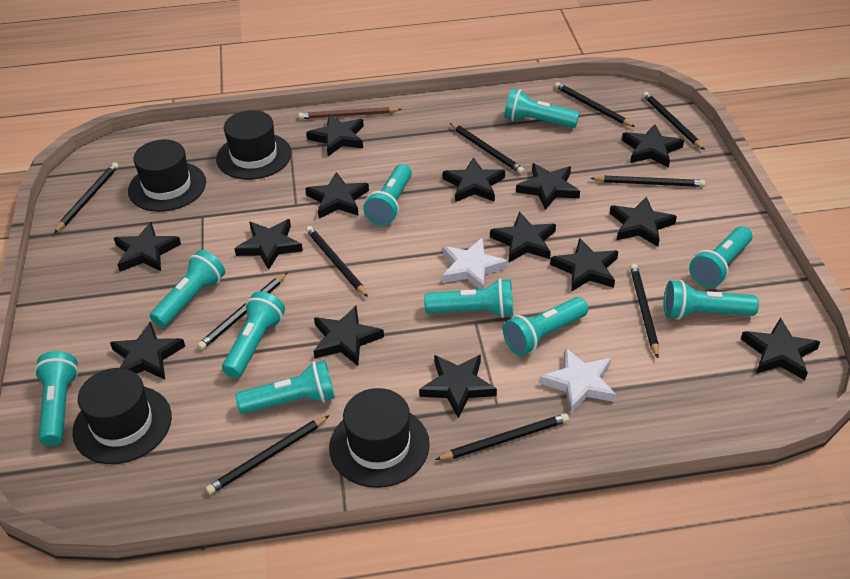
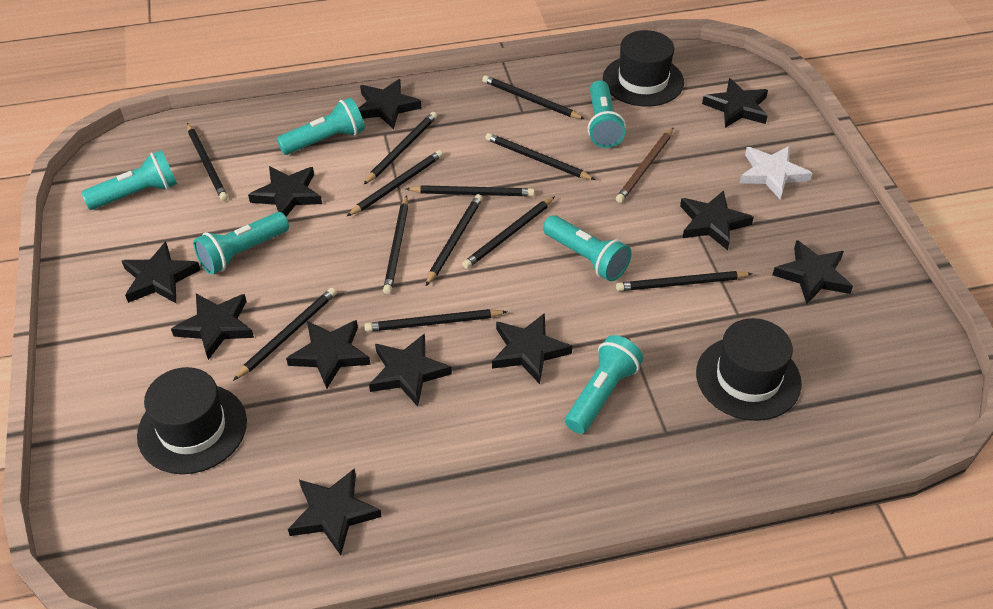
black hat: 4 -> 3
black pencil: 10 -> 12
black star: 14 -> 11
turquoise flashlight: 10 -> 6
white star: 2 -> 1

